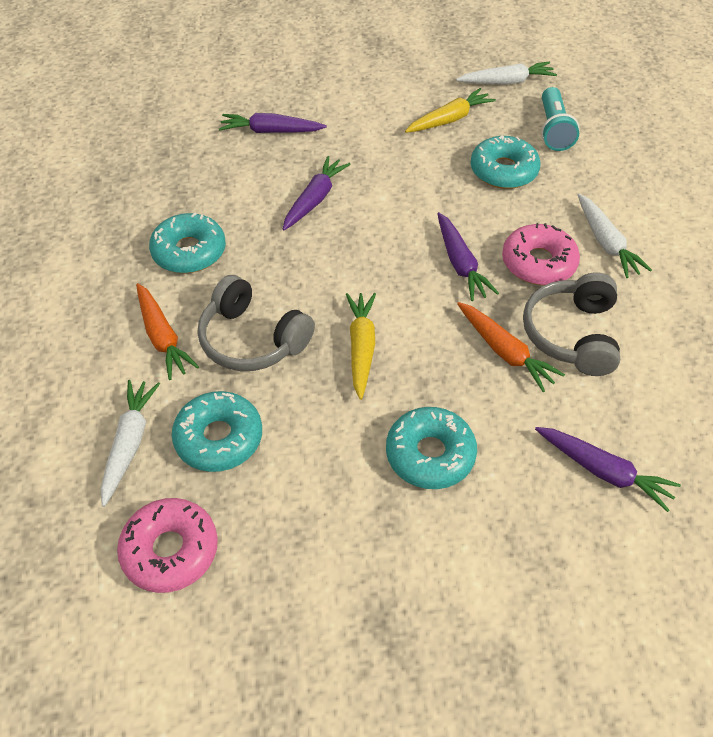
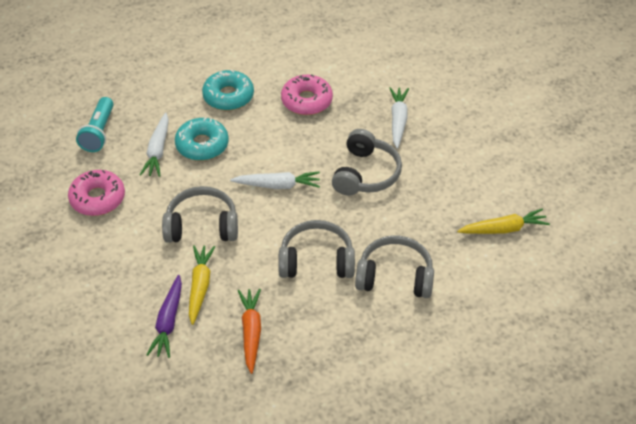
grey headphones: 2 -> 4
orange carrot: 2 -> 1
purple carrot: 4 -> 1
turquoise donut: 4 -> 2

